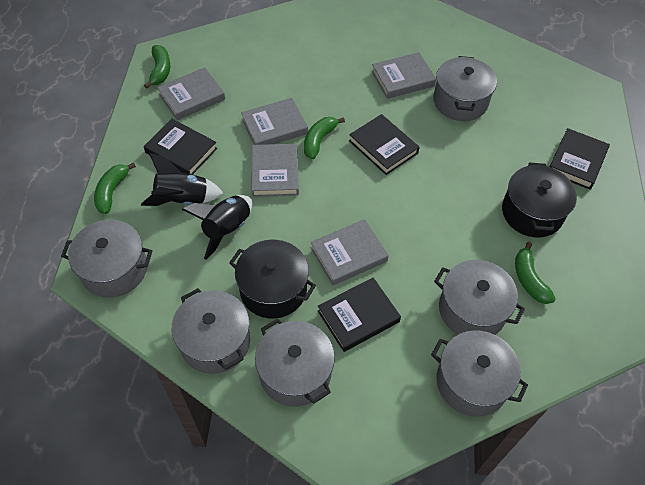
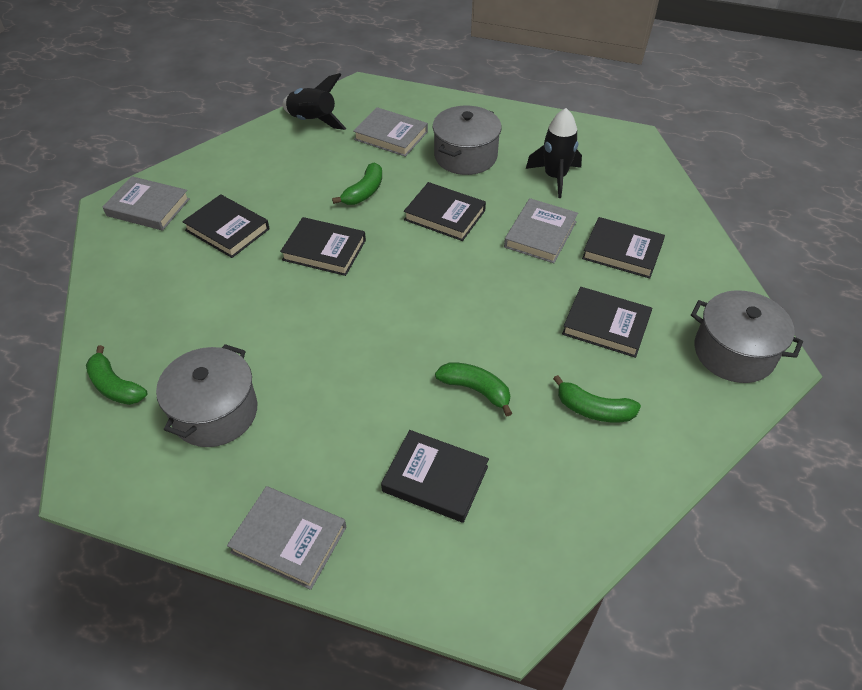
black book: 4 -> 6
black pot: 2 -> 0
grey book: 5 -> 4
grey pot: 6 -> 3

